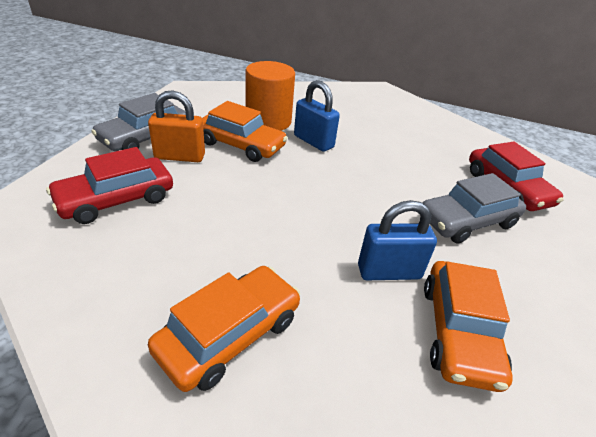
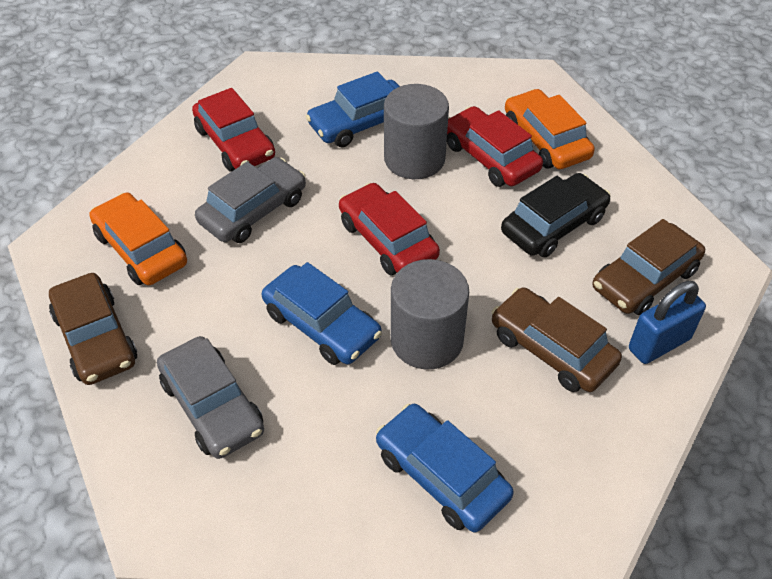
black car: 0 -> 1
blue car: 0 -> 3
blue padlock: 2 -> 1
brown car: 0 -> 3
grey cylinder: 0 -> 2
orange car: 3 -> 2
orange cylinder: 1 -> 0
orange padlock: 1 -> 0
red car: 2 -> 3

